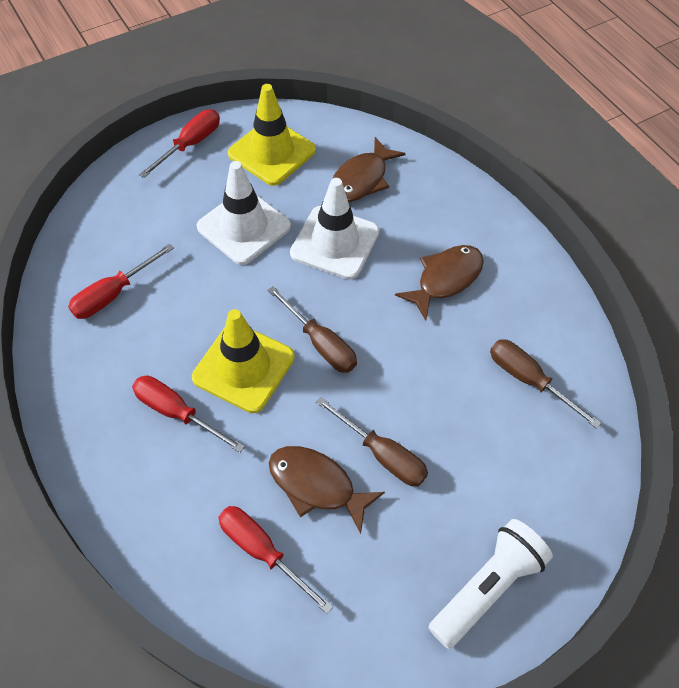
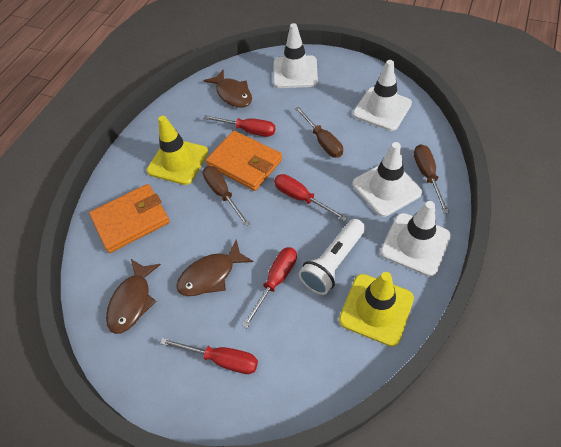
orange wallet: 0 -> 2
white traffic cone: 2 -> 4

